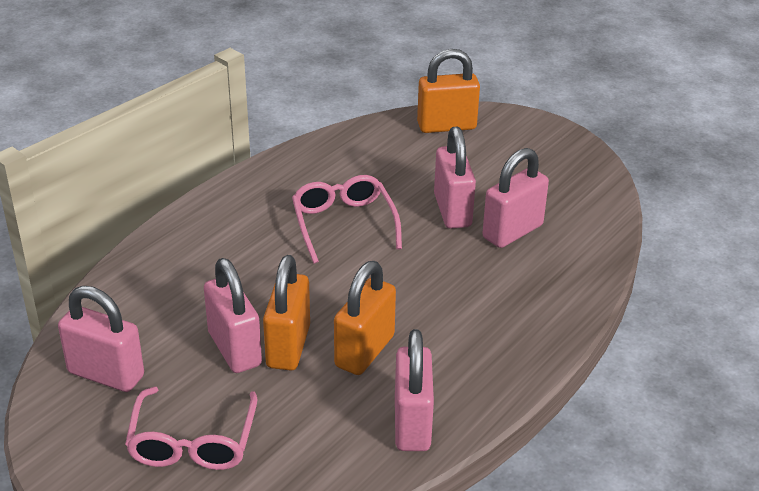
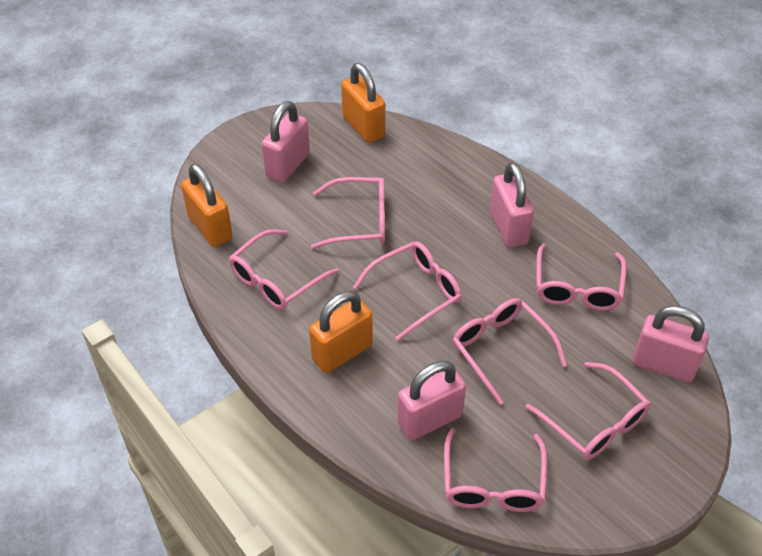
pink glasses: 2 -> 7
pink padlock: 5 -> 4

